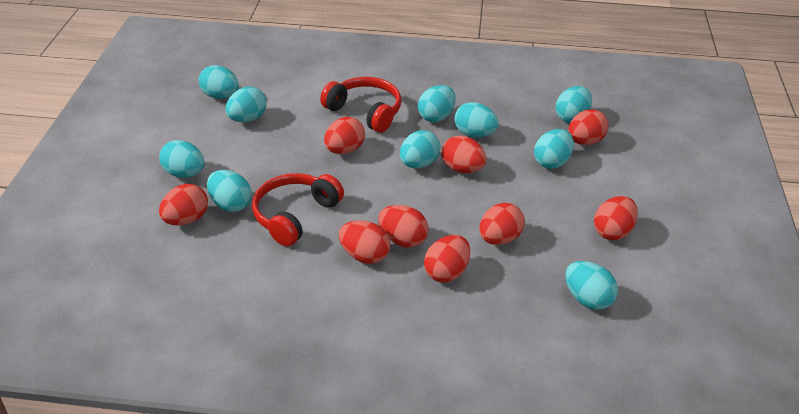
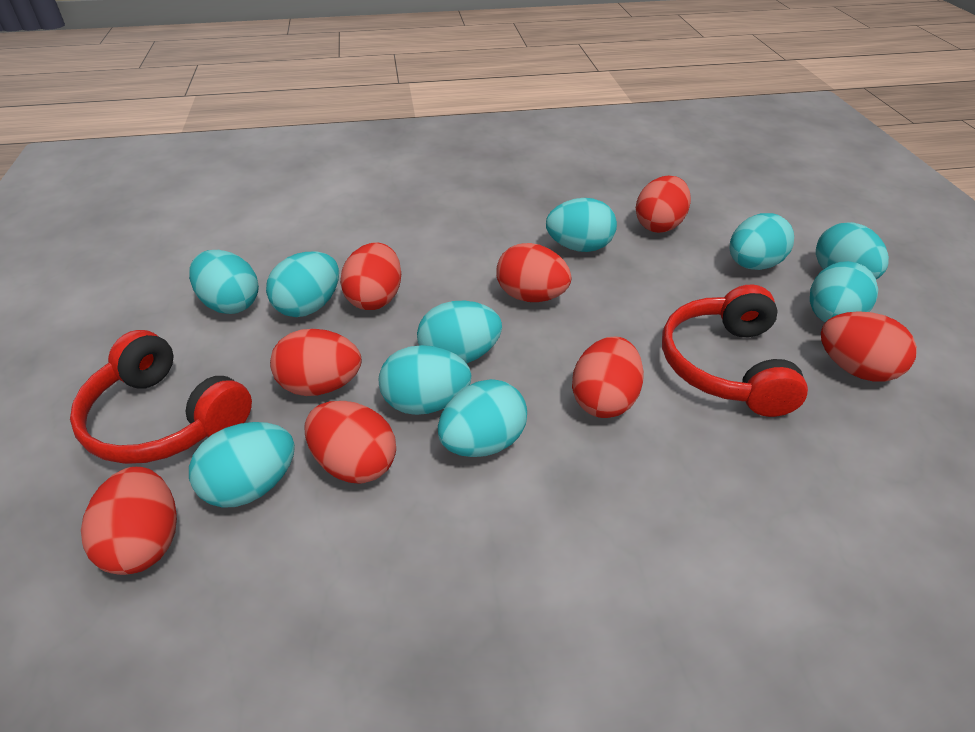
red egg: 9 -> 8

